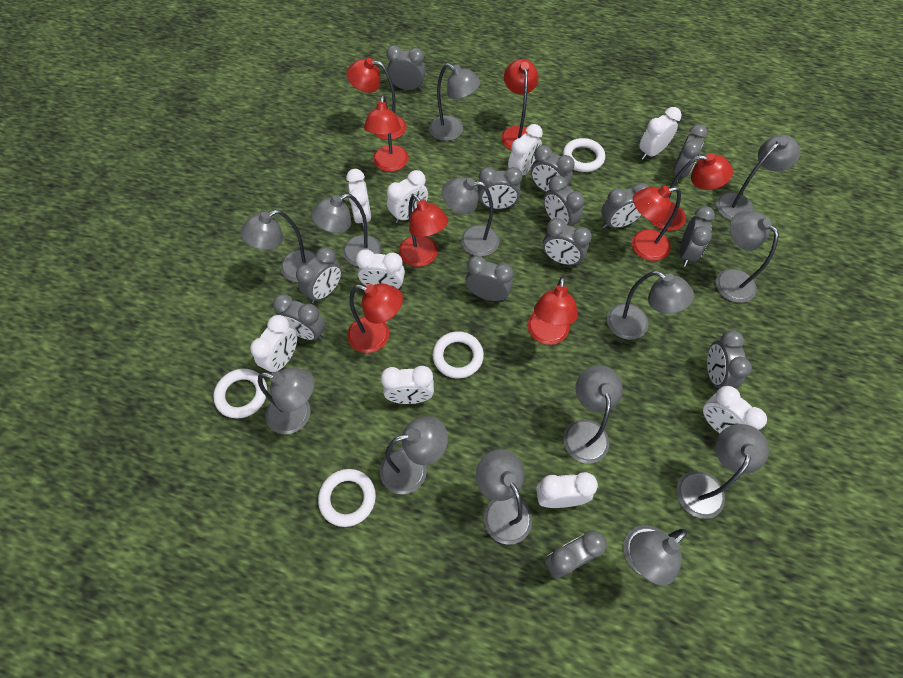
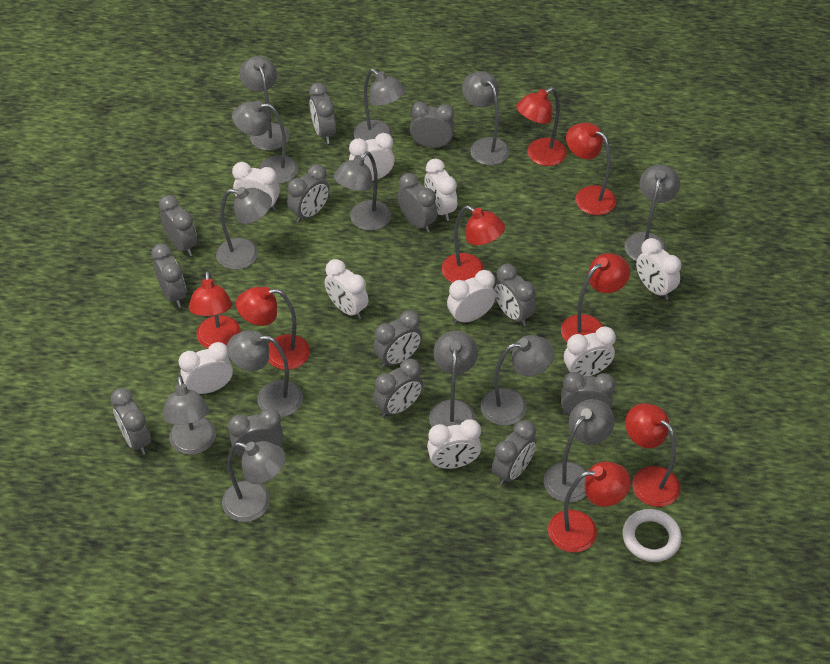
white ring: 4 -> 1

